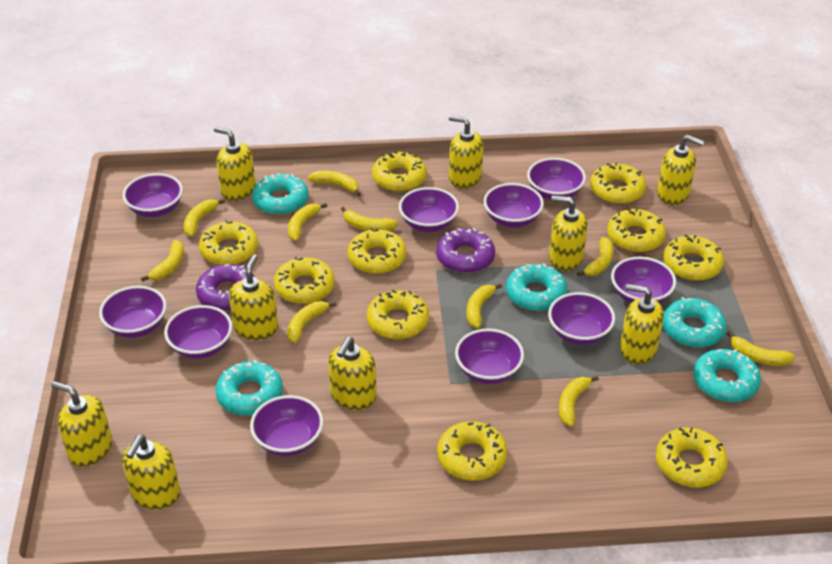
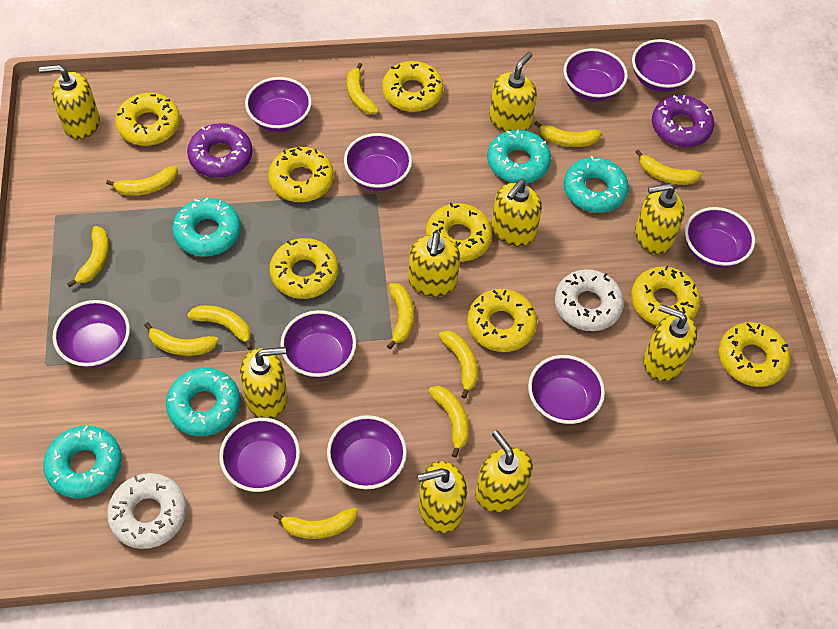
white donut: 0 -> 2
yellow banana: 10 -> 11
yellow donut: 10 -> 8

